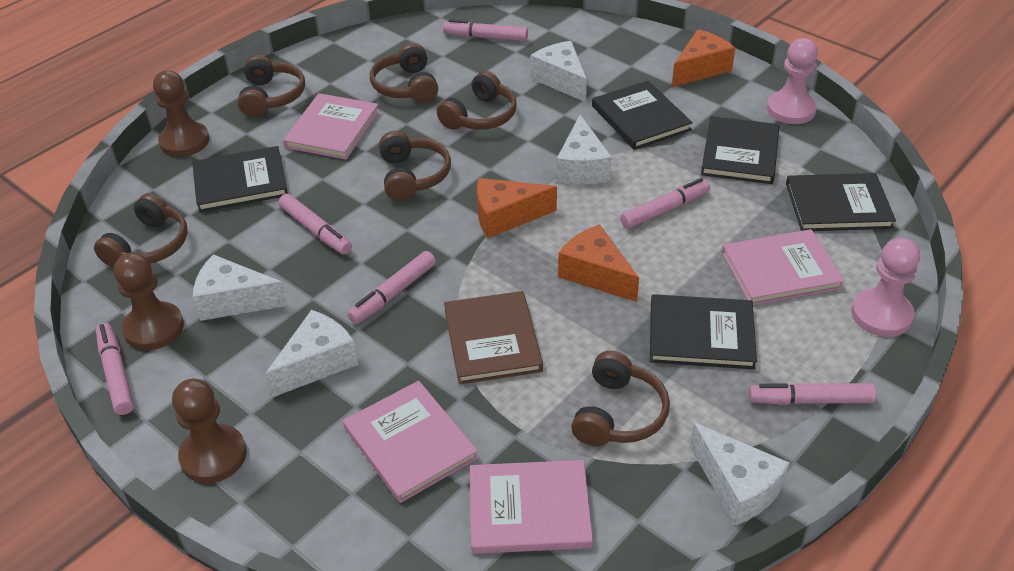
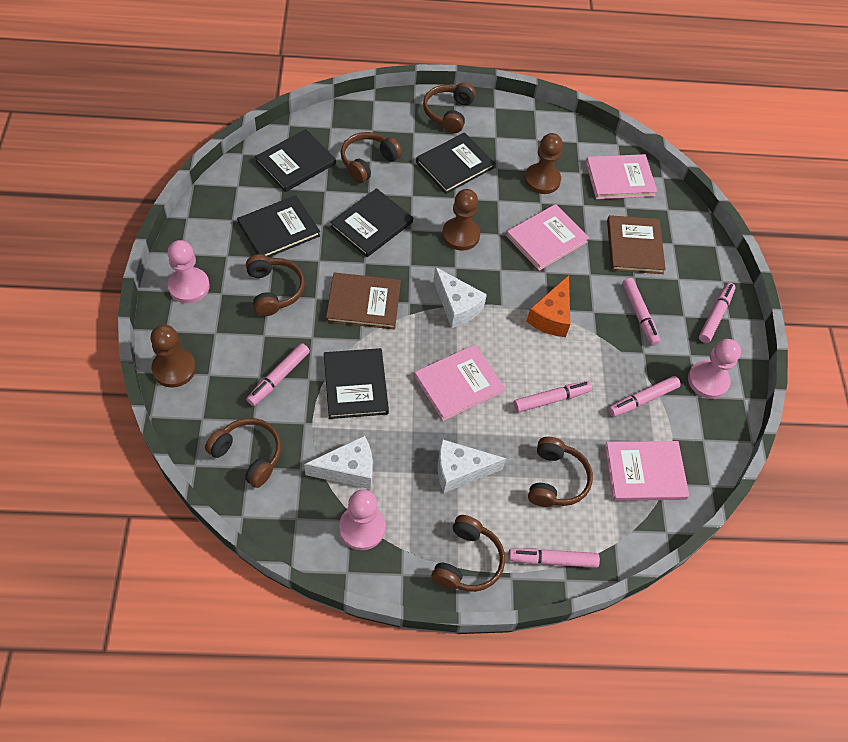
brown book: 1 -> 2
orange cheese: 3 -> 1
pink pawn: 2 -> 3
white cheese: 5 -> 3

